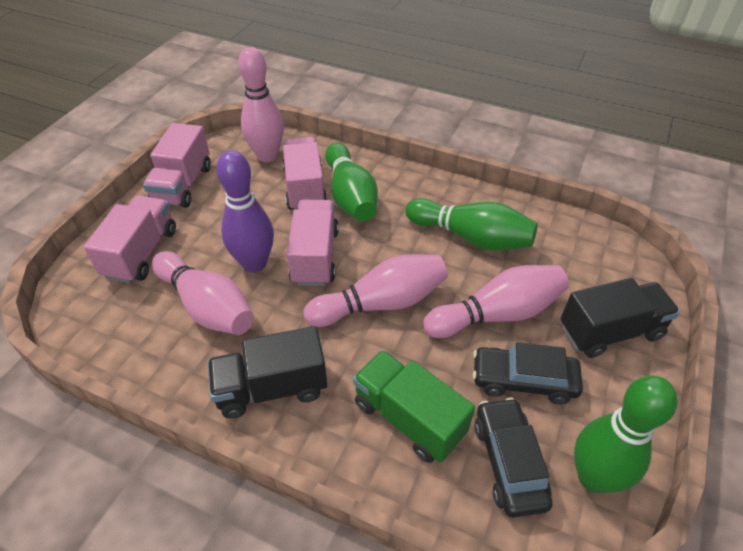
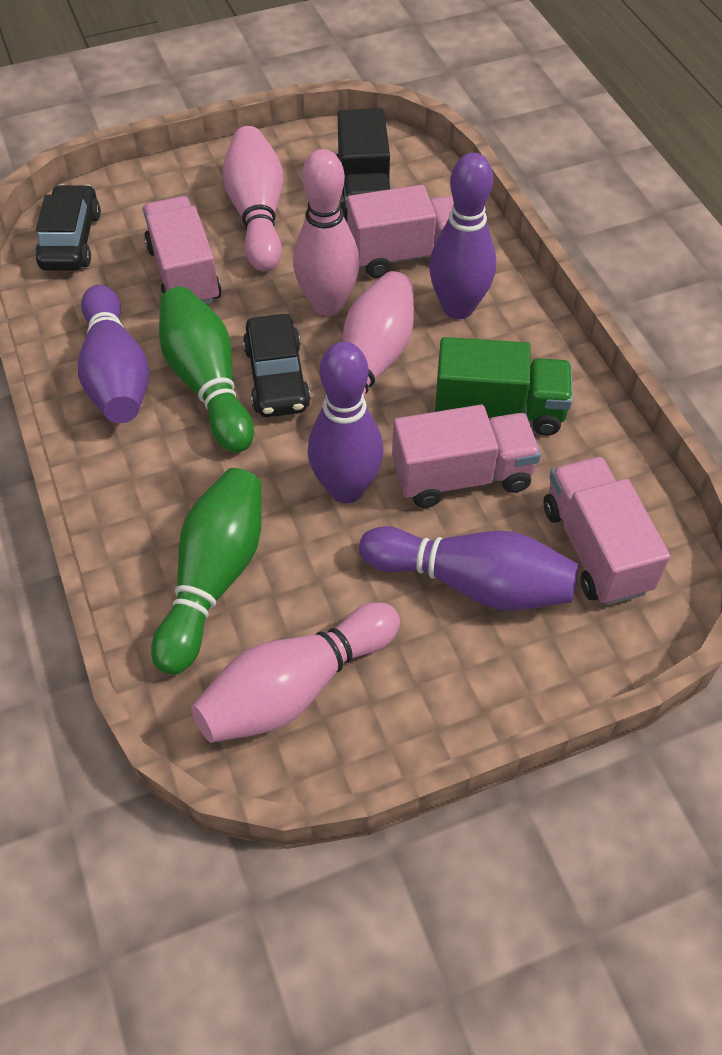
black truck: 2 -> 1
green bowling pin: 3 -> 2
purple bowling pin: 1 -> 4

